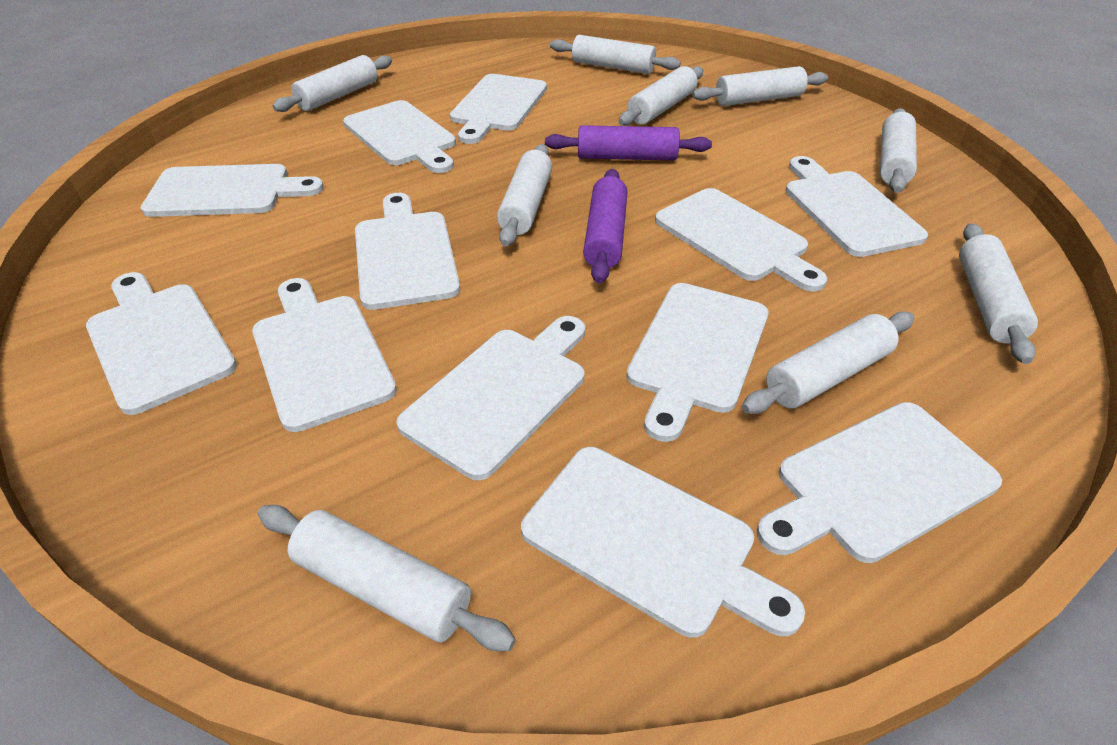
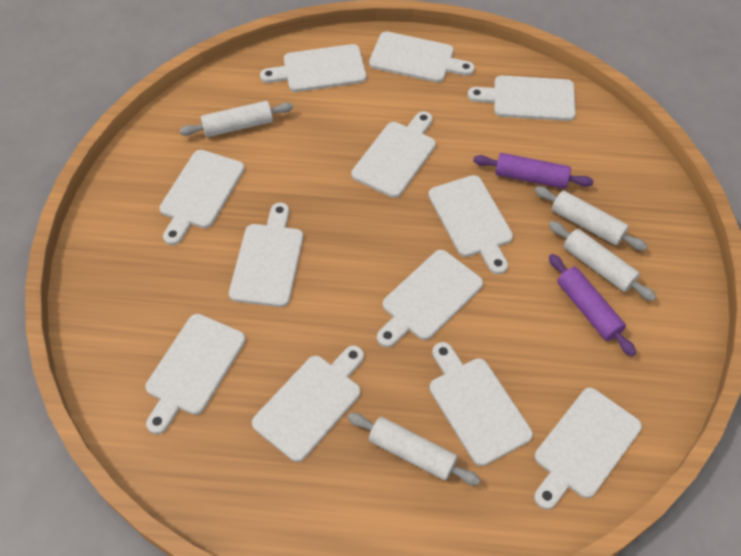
white rolling pin: 9 -> 4

